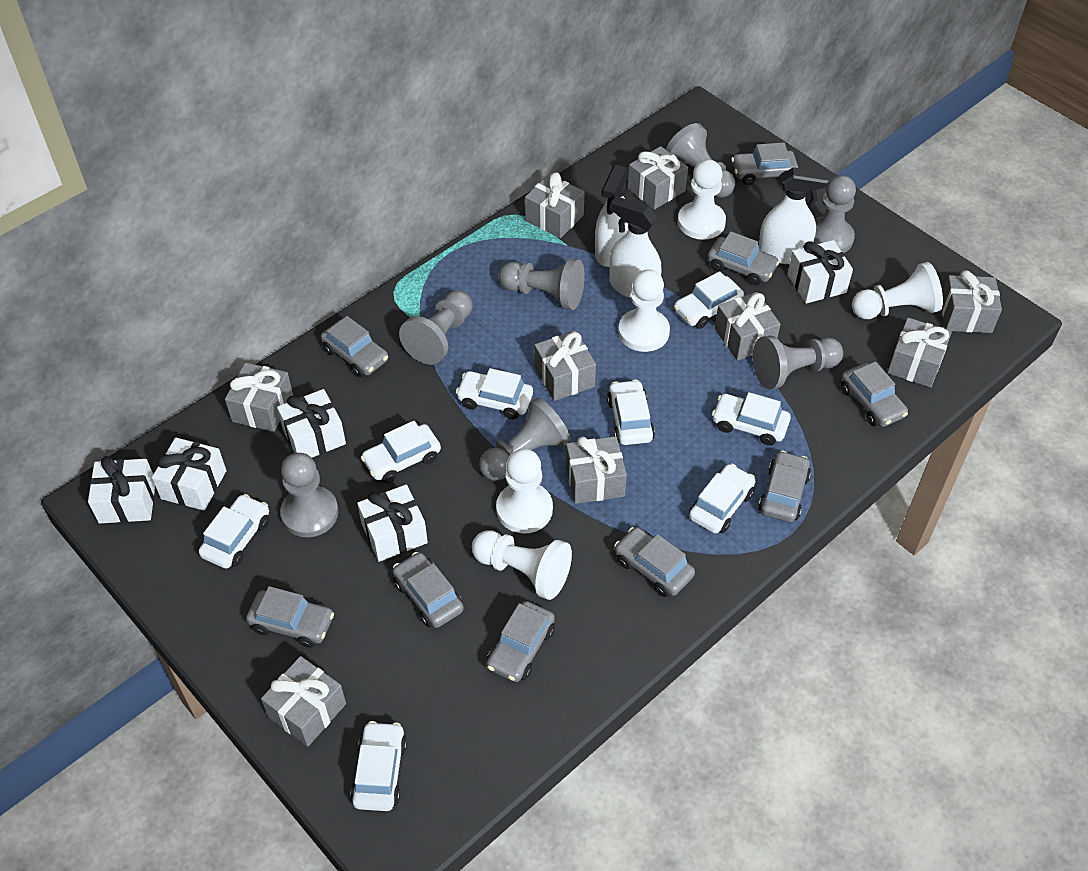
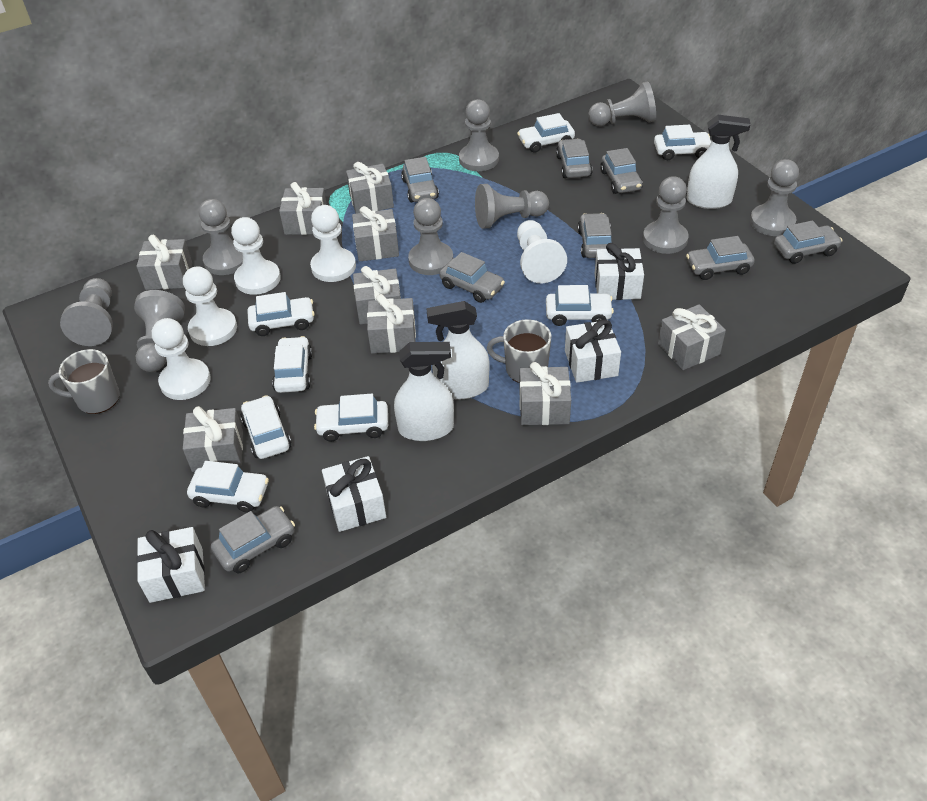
grey car: 9 -> 8
grey mug: 0 -> 2
grey pawn: 7 -> 9
white gift: 5 -> 4

